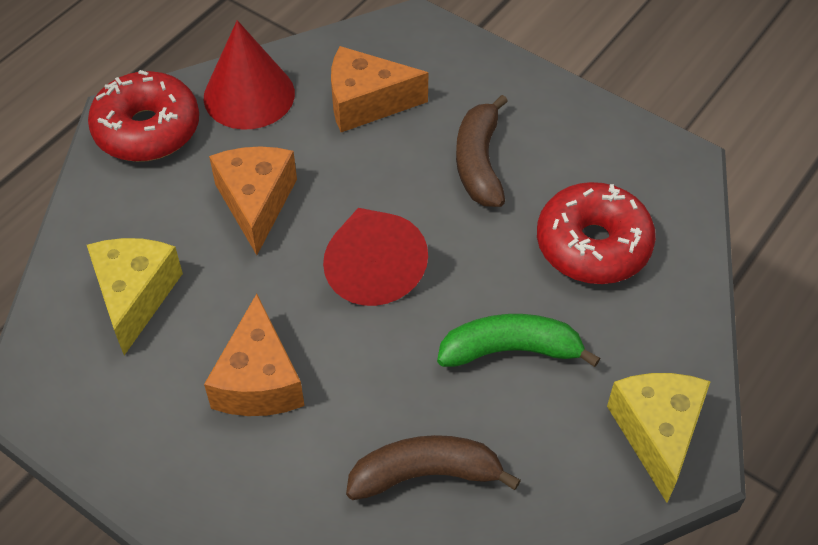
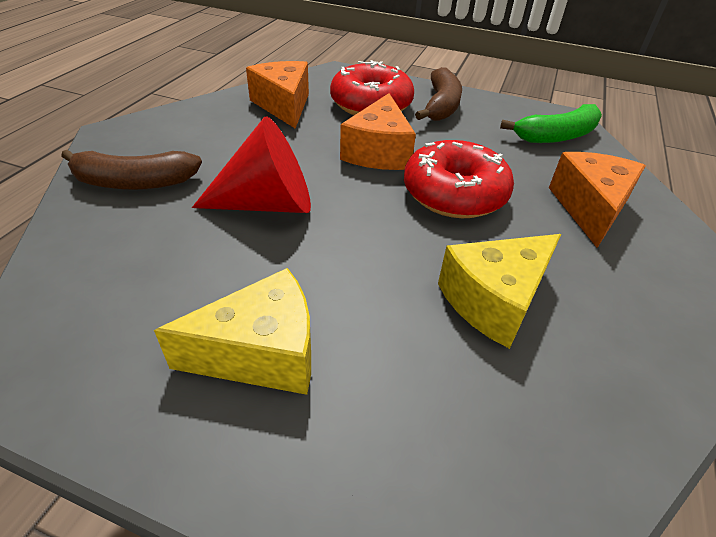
red cone: 2 -> 1

